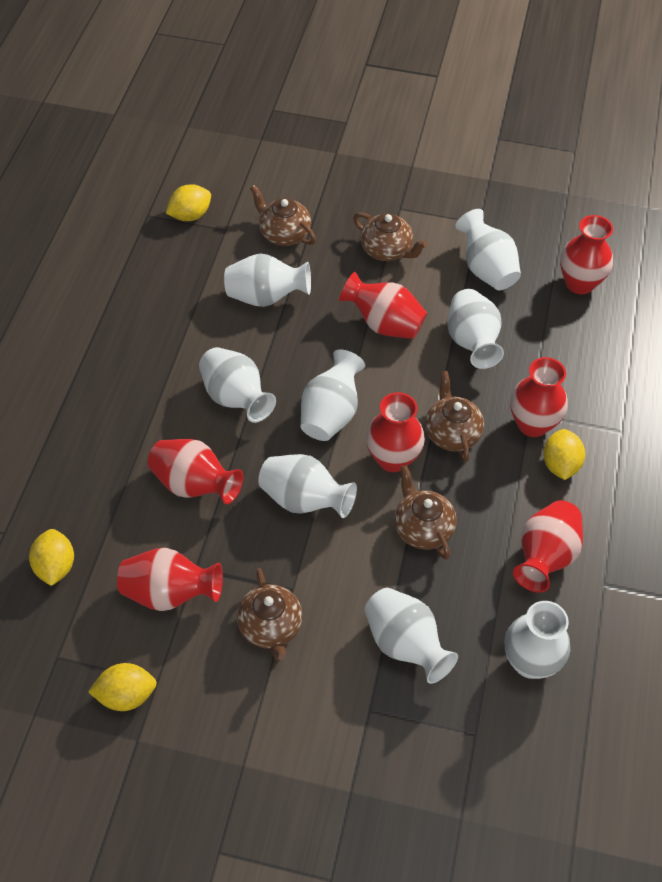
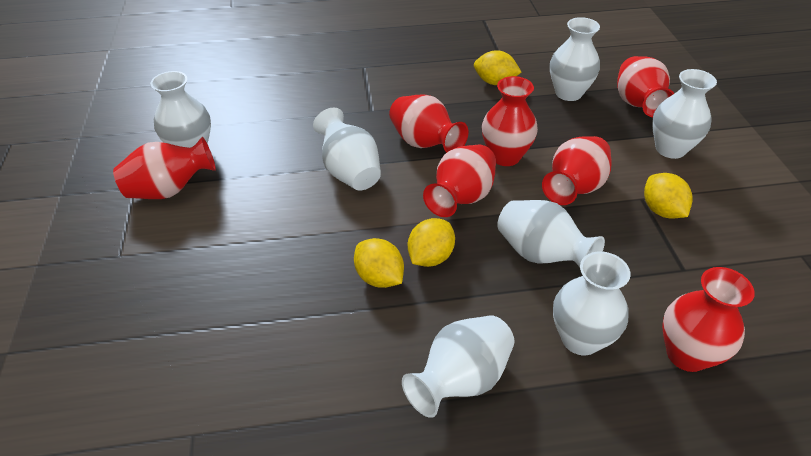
brown teapot: 5 -> 0
white vase: 8 -> 7

